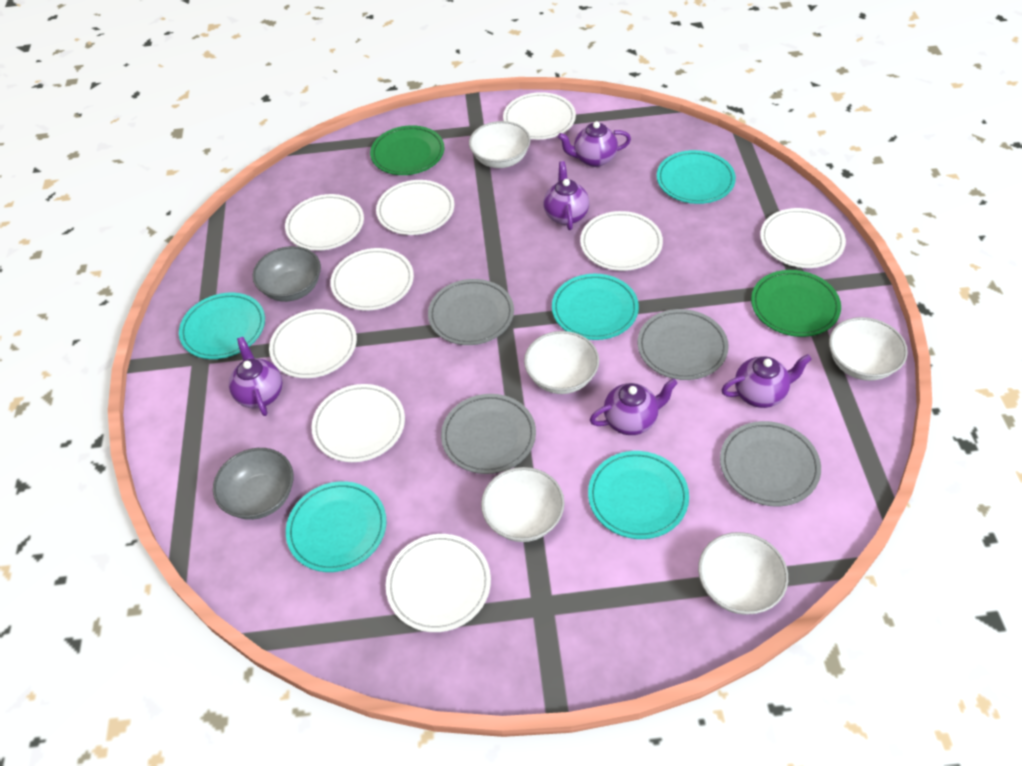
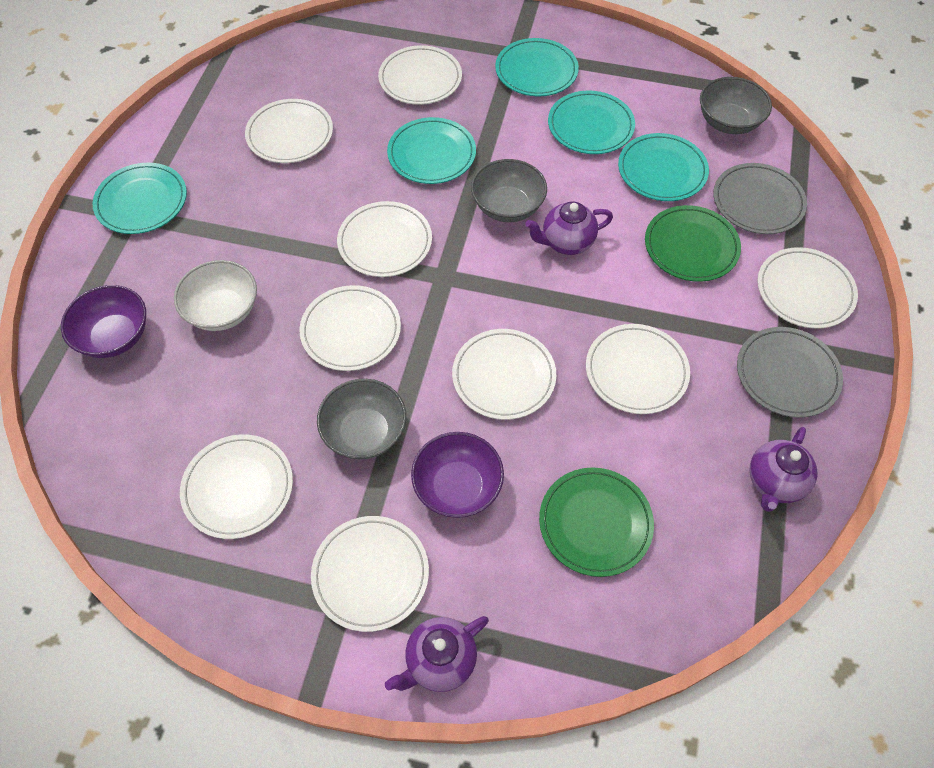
grey bowl: 2 -> 3
grey plate: 4 -> 2
purple bowl: 0 -> 2
purple teapot: 5 -> 3
white bowl: 5 -> 1

